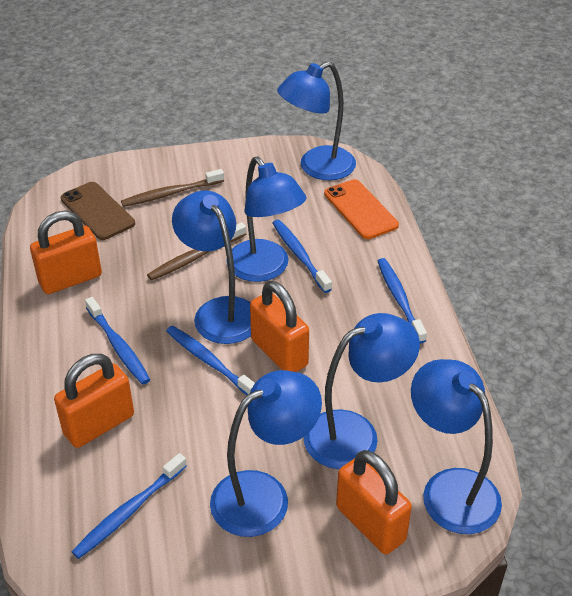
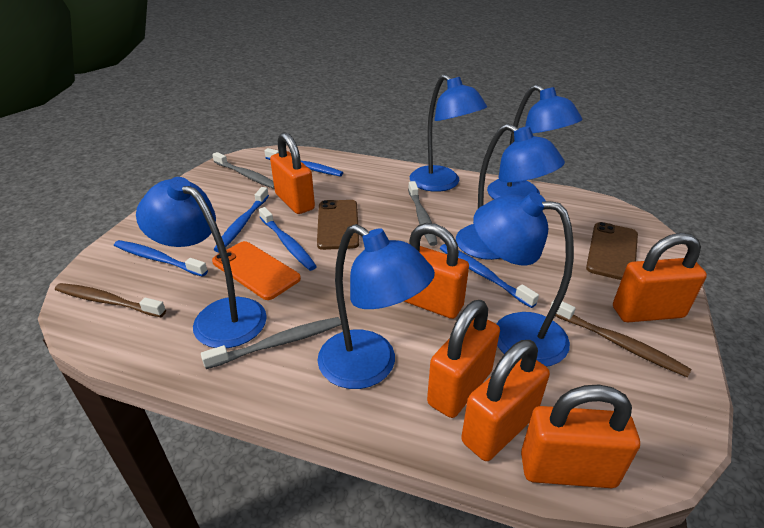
brown phone: 1 -> 2
grey toothbrush: 0 -> 3
orange padlock: 4 -> 6

